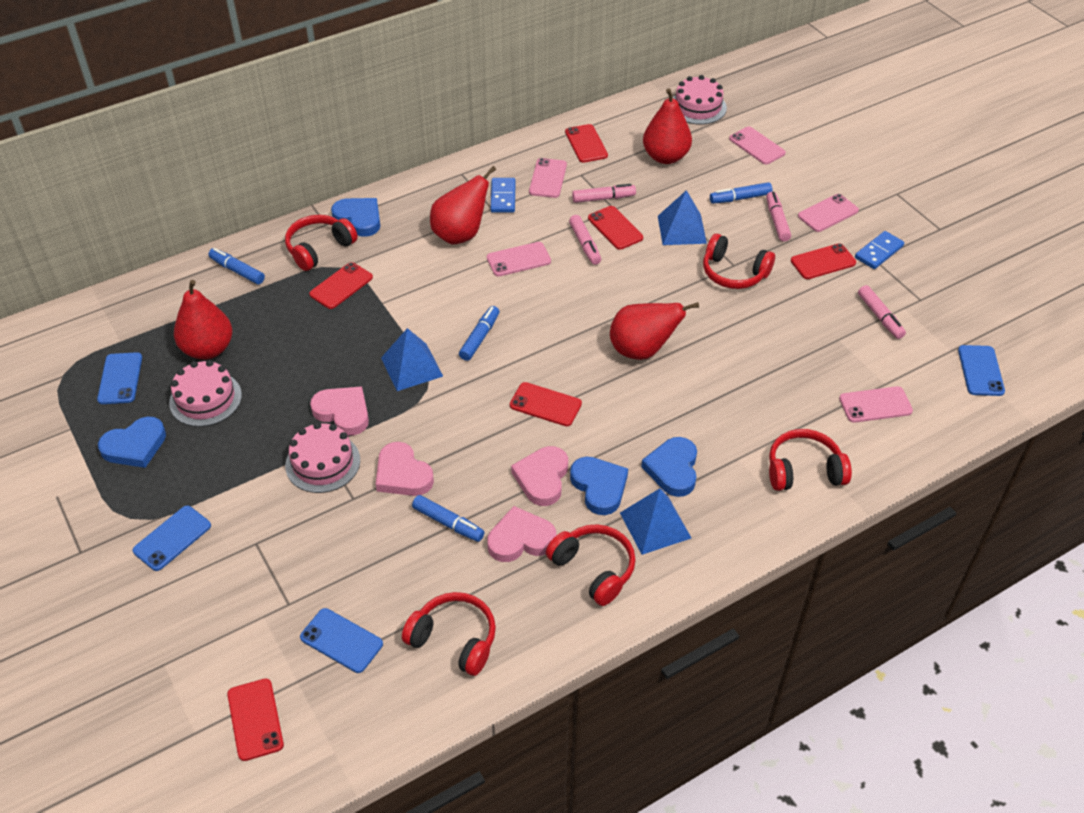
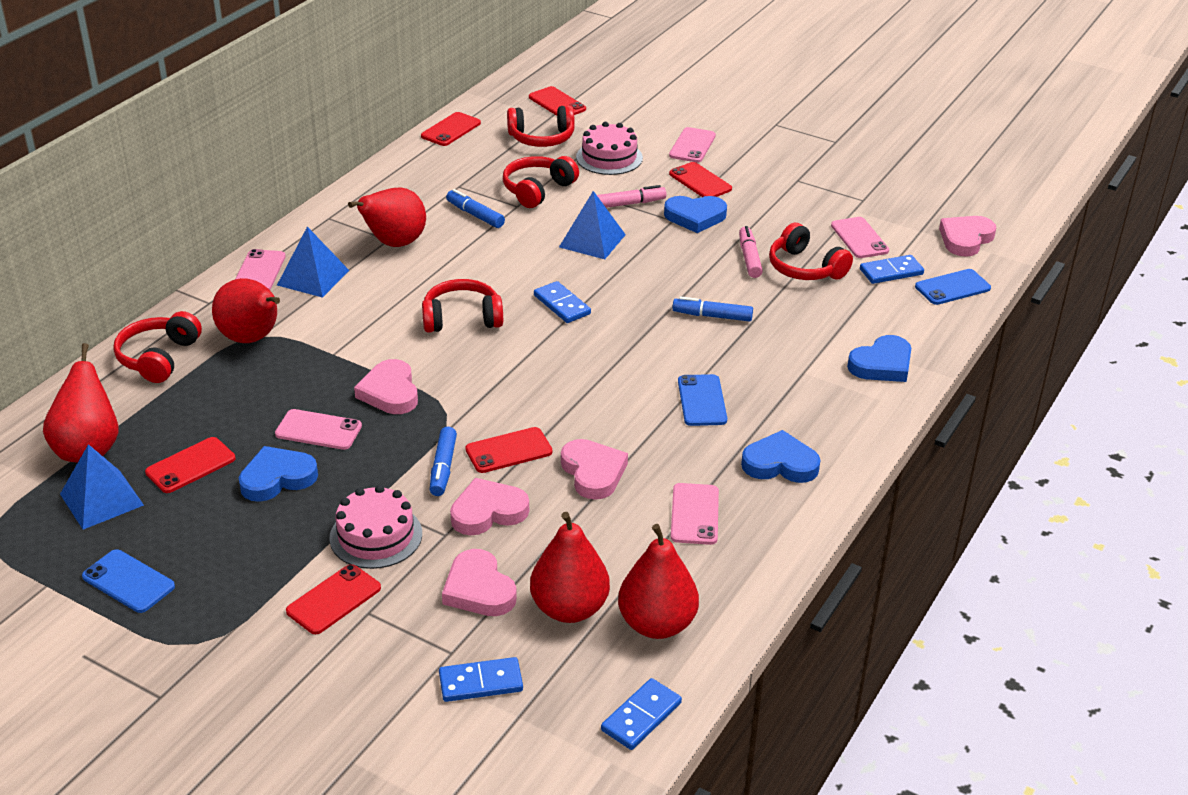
blue domino: 2 -> 4
blue marker: 4 -> 3
blue phone: 4 -> 3
pink cake: 3 -> 2
pink heart: 4 -> 5
pink marker: 4 -> 2
red pear: 4 -> 5

